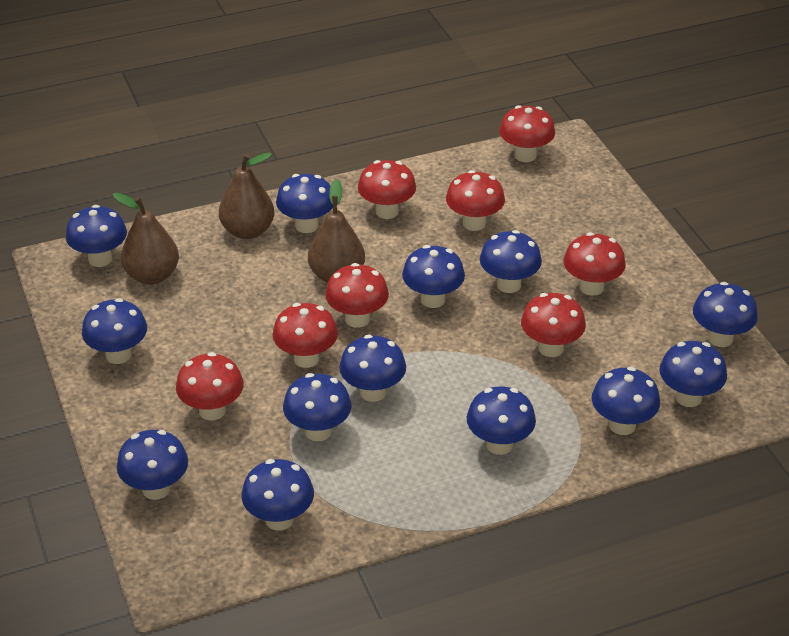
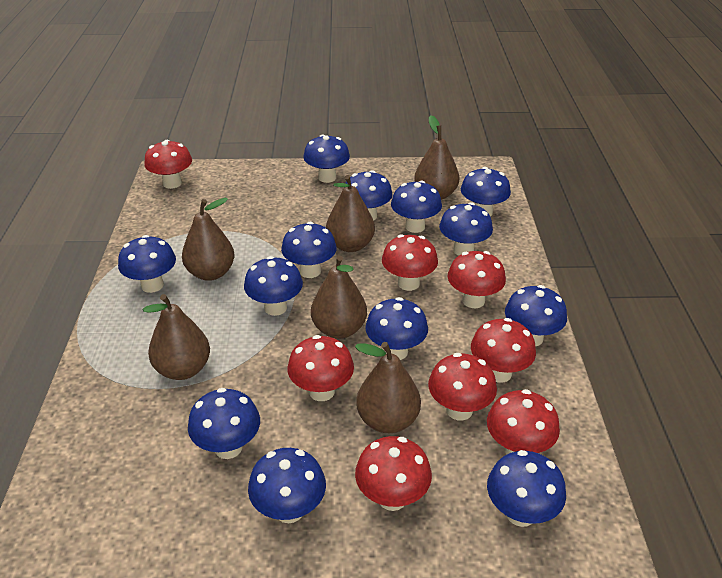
brown pear: 3 -> 6

